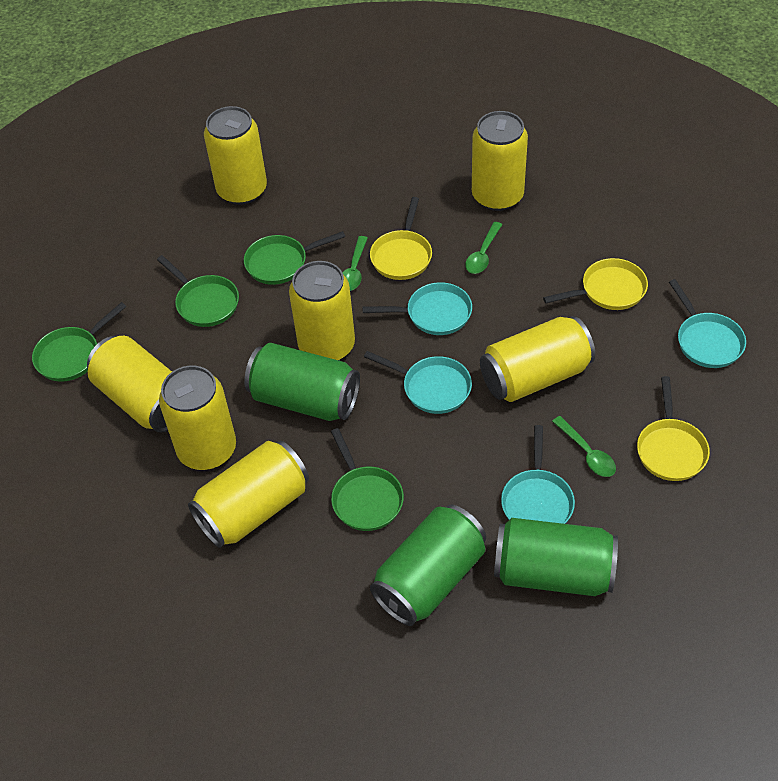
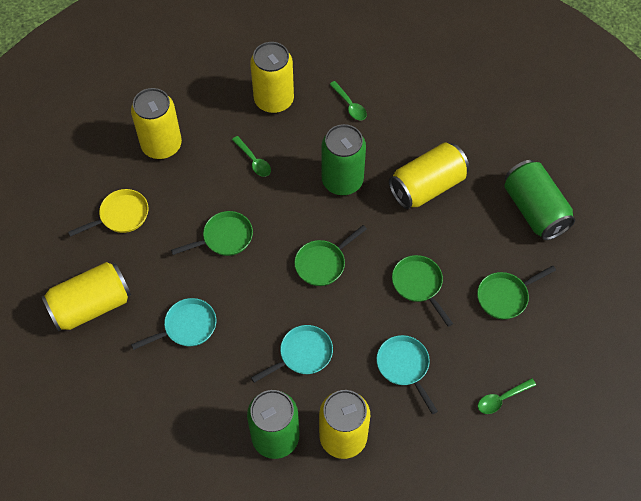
turquoise pan: 4 -> 3
yellow can: 7 -> 5
yellow pan: 3 -> 1

